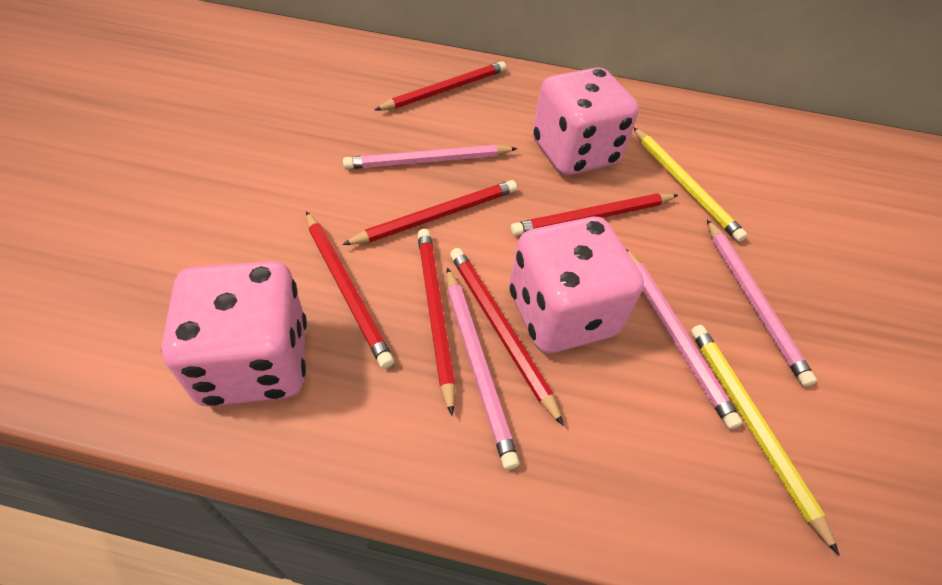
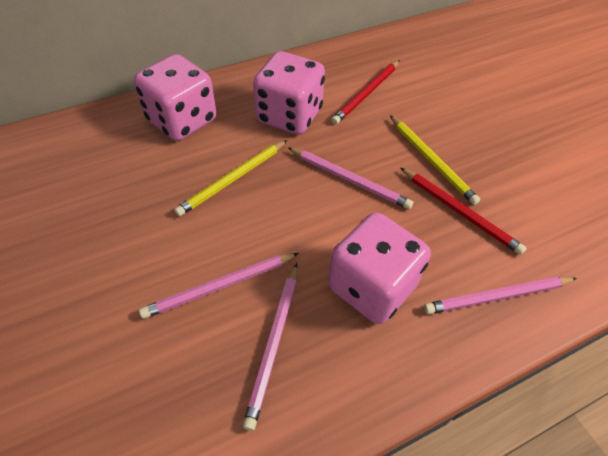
red pencil: 6 -> 2

